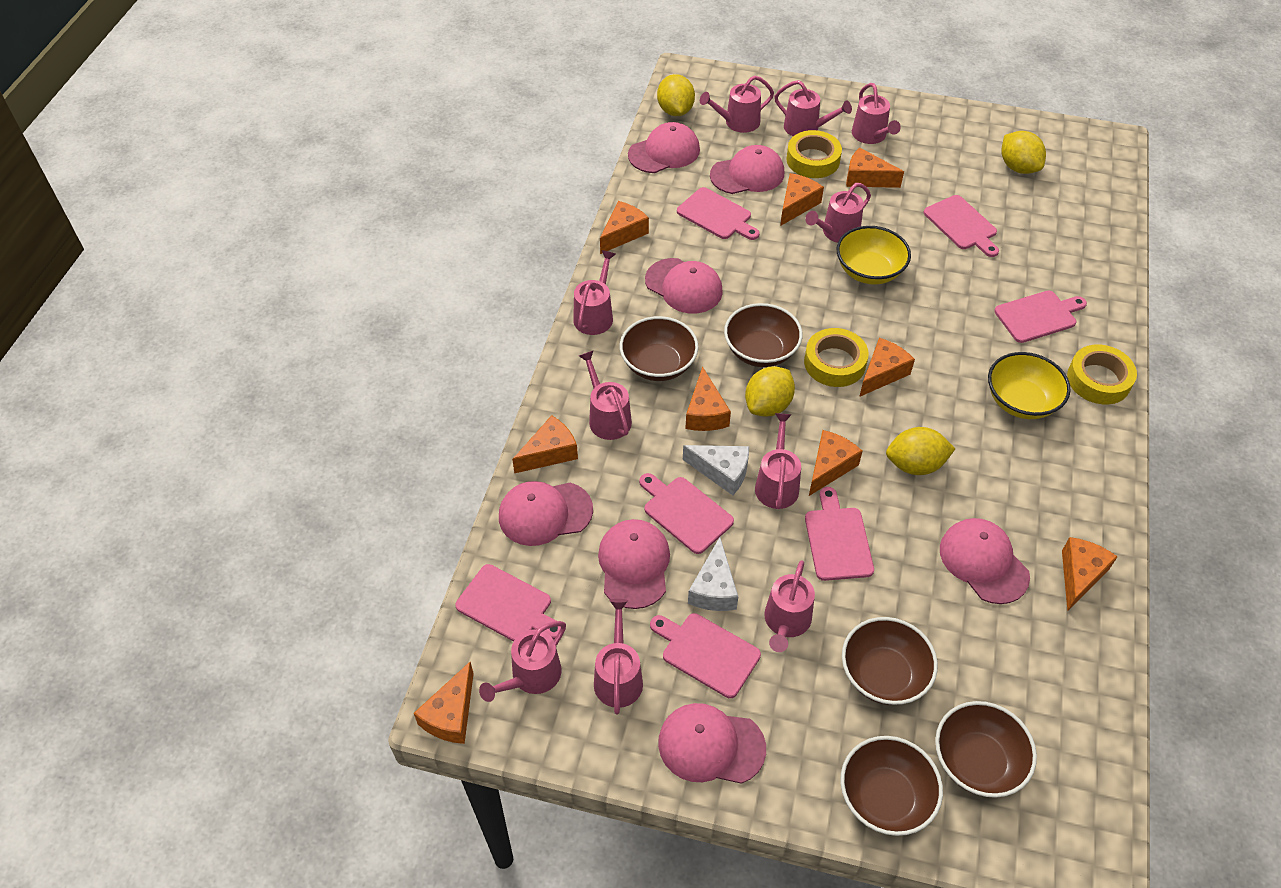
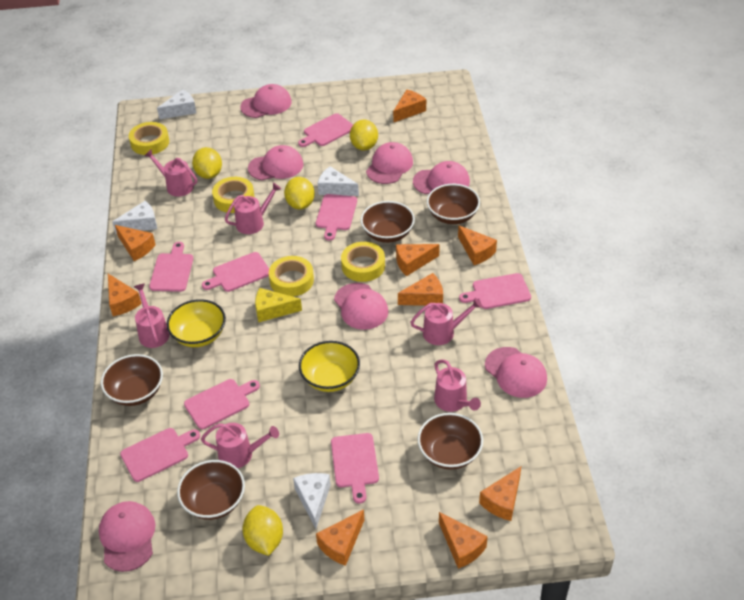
pink cutting board: 7 -> 8
pink watering can: 10 -> 6
white cheese: 2 -> 4
yellow cheese: 0 -> 1
yellow tape: 3 -> 4

